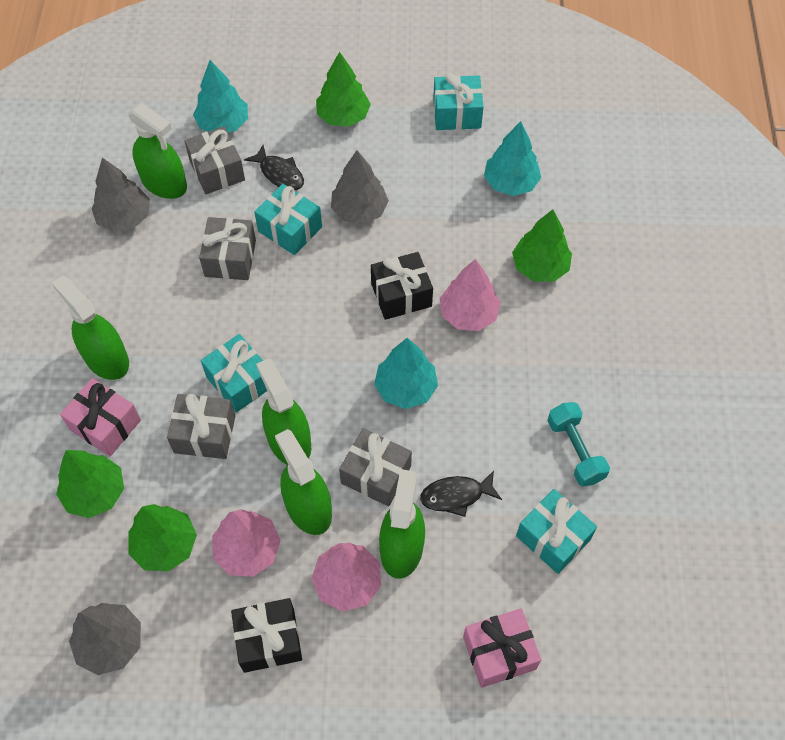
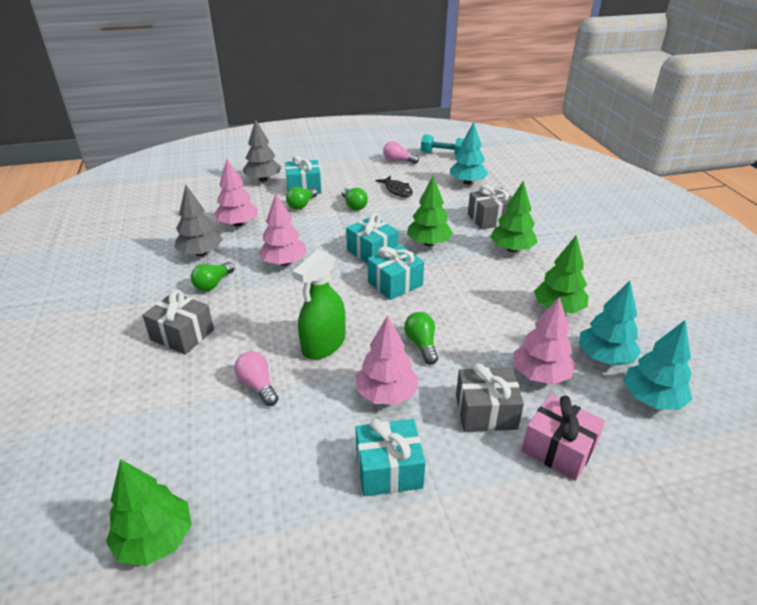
black fish: 2 -> 1
black gift: 2 -> 0
green light bulb: 0 -> 4
green spray bottle: 5 -> 1
grey gift: 4 -> 3
grey tree: 3 -> 2
pink gift: 2 -> 1
pink light bulb: 0 -> 2
pink tree: 3 -> 4

